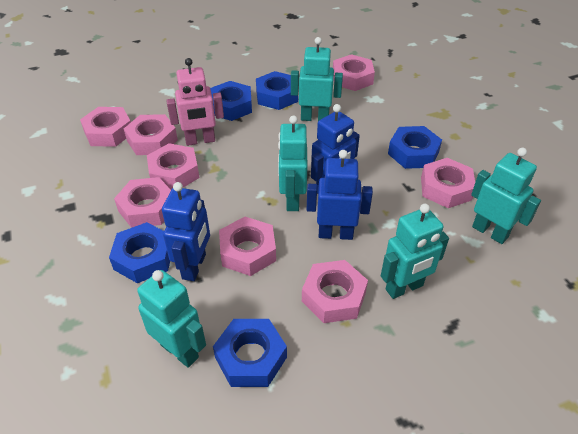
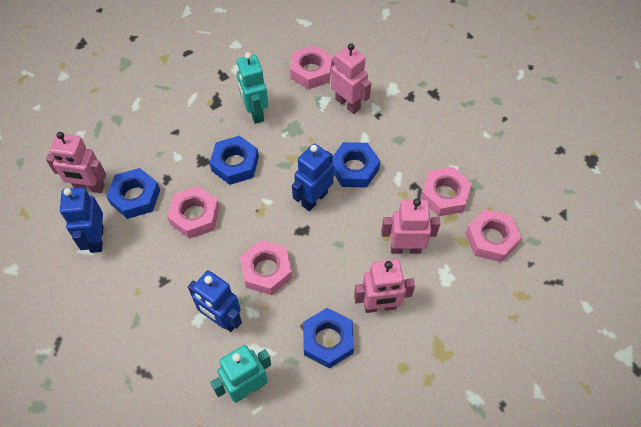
blue nut: 5 -> 4
pink nut: 8 -> 5
pink robot: 1 -> 4
turquoise robot: 5 -> 2

